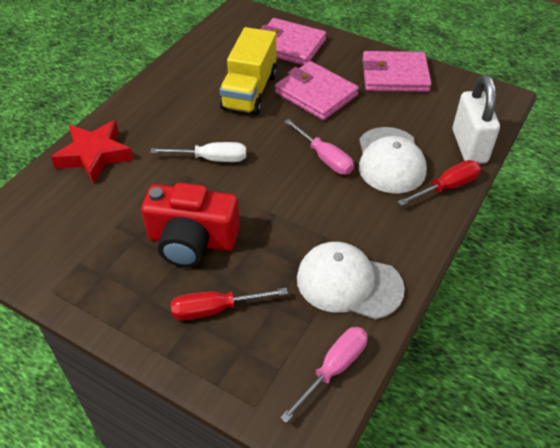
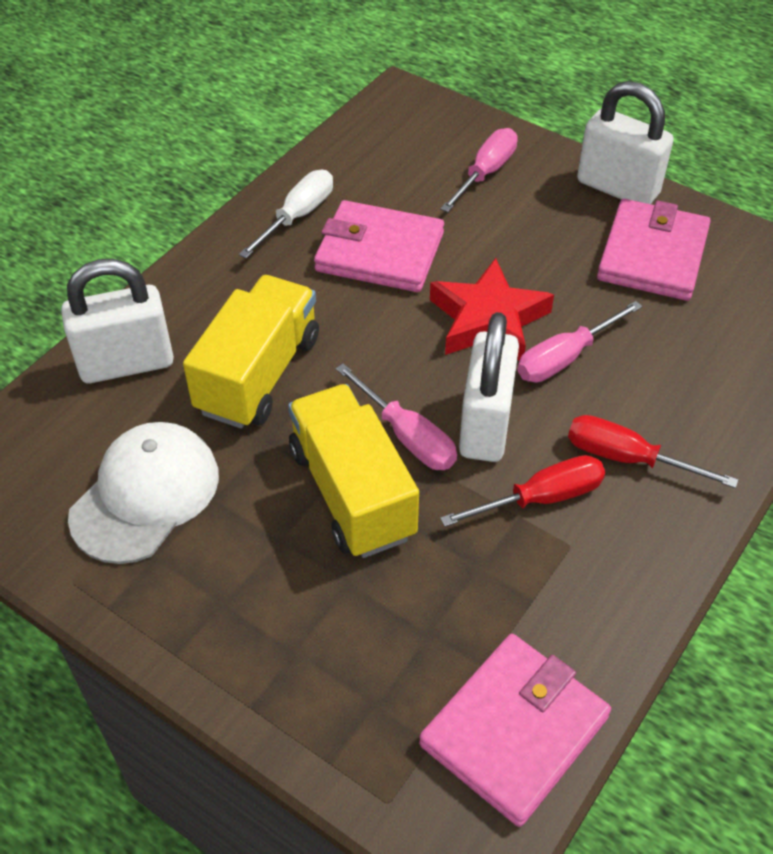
pink screwdriver: 2 -> 3
red camera: 1 -> 0
white cap: 2 -> 1
white padlock: 1 -> 3
yellow truck: 1 -> 2

